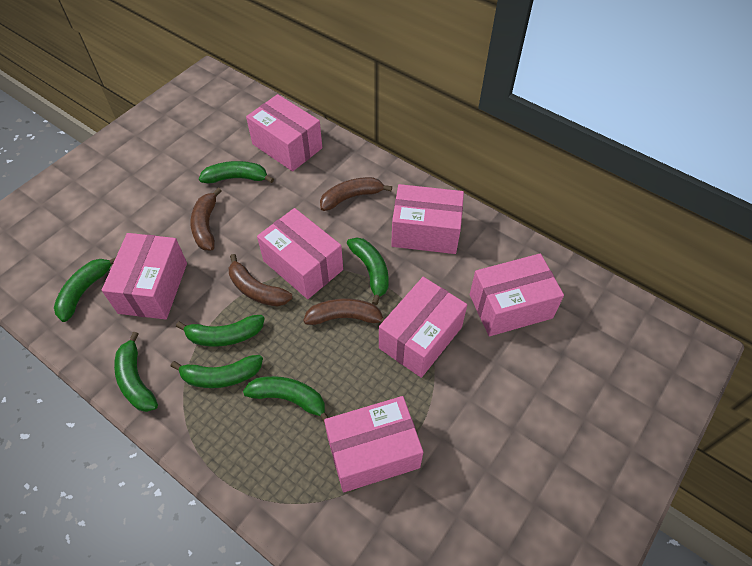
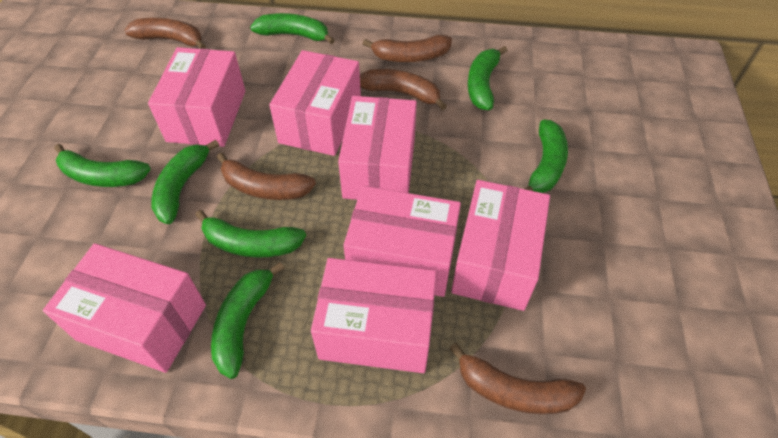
brown banana: 4 -> 5

